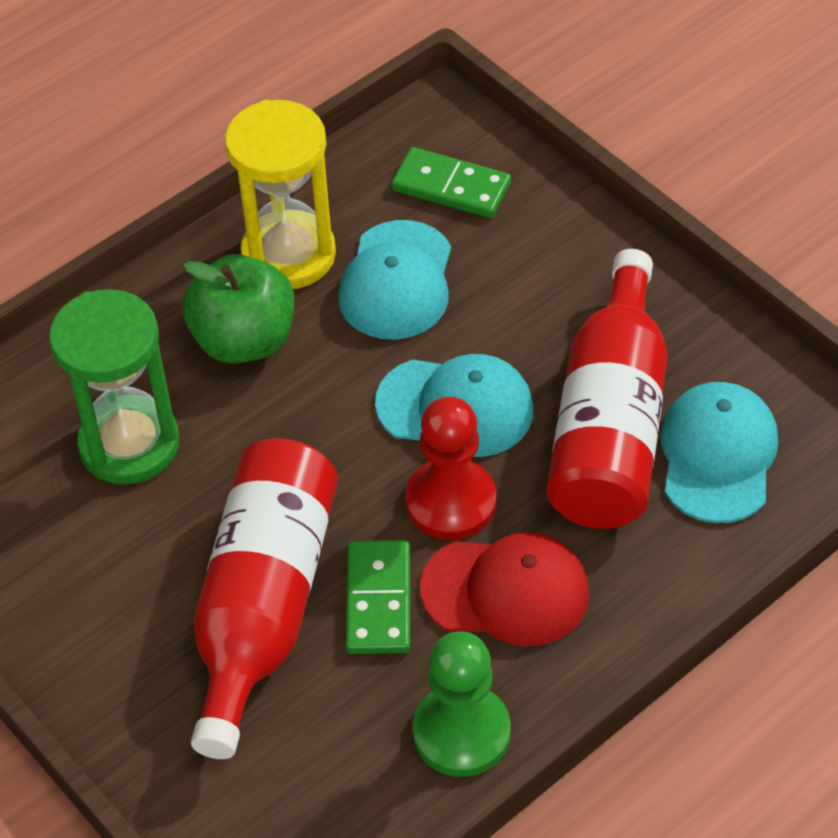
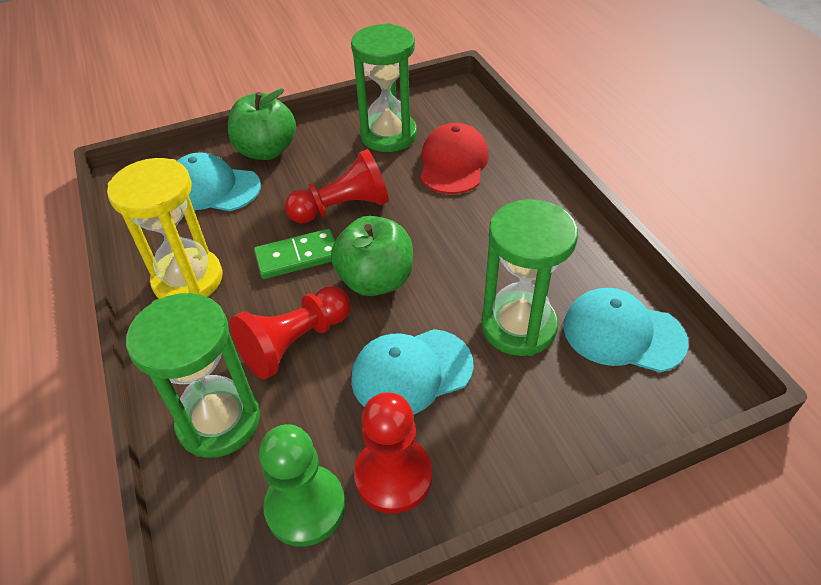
green apple: 1 -> 2
green domino: 2 -> 1
green hourglass: 1 -> 3
red bottle: 2 -> 0
red pawn: 1 -> 3

